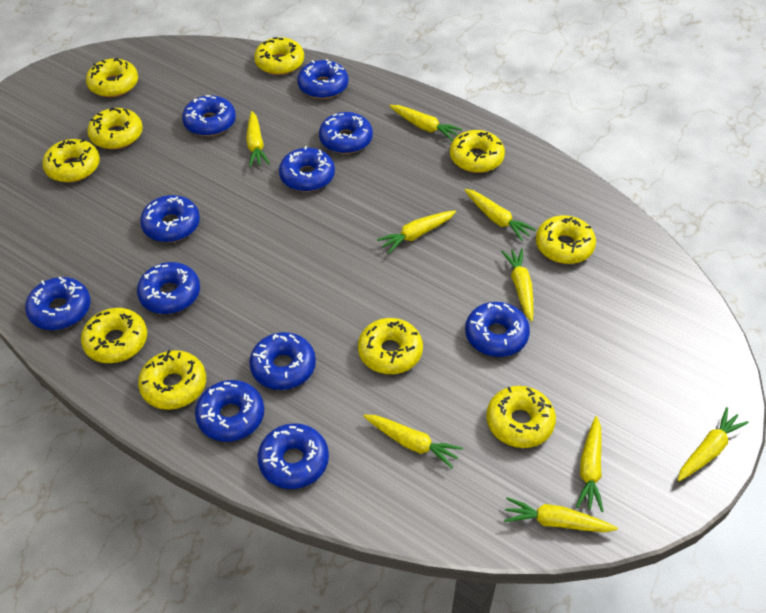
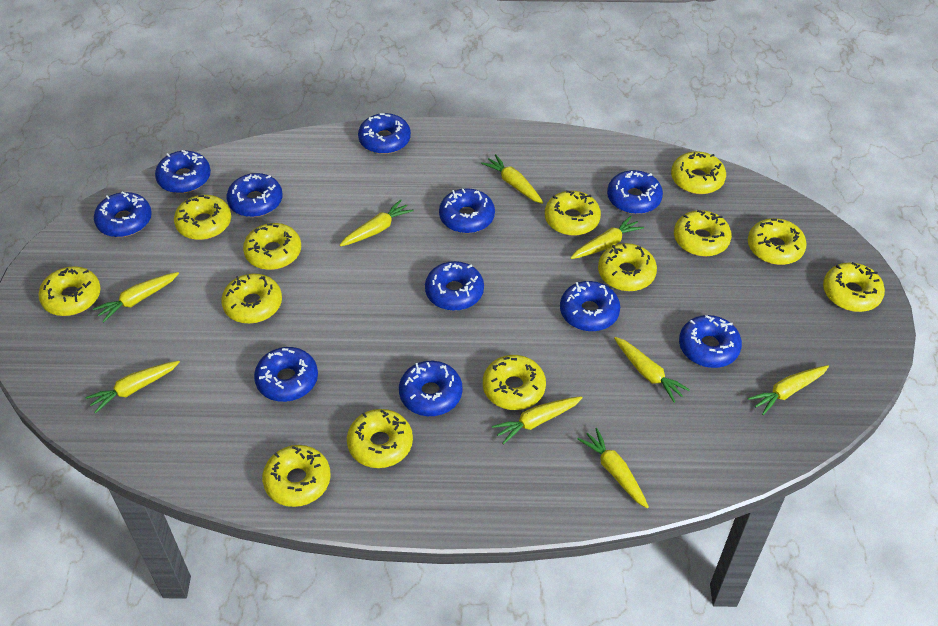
yellow donut: 10 -> 13

